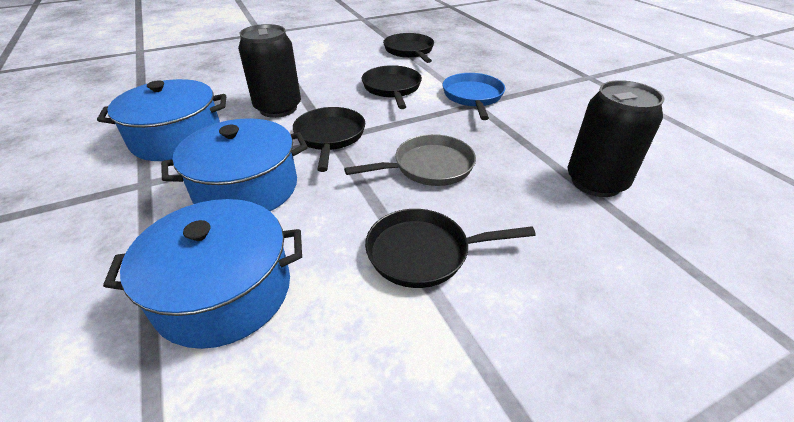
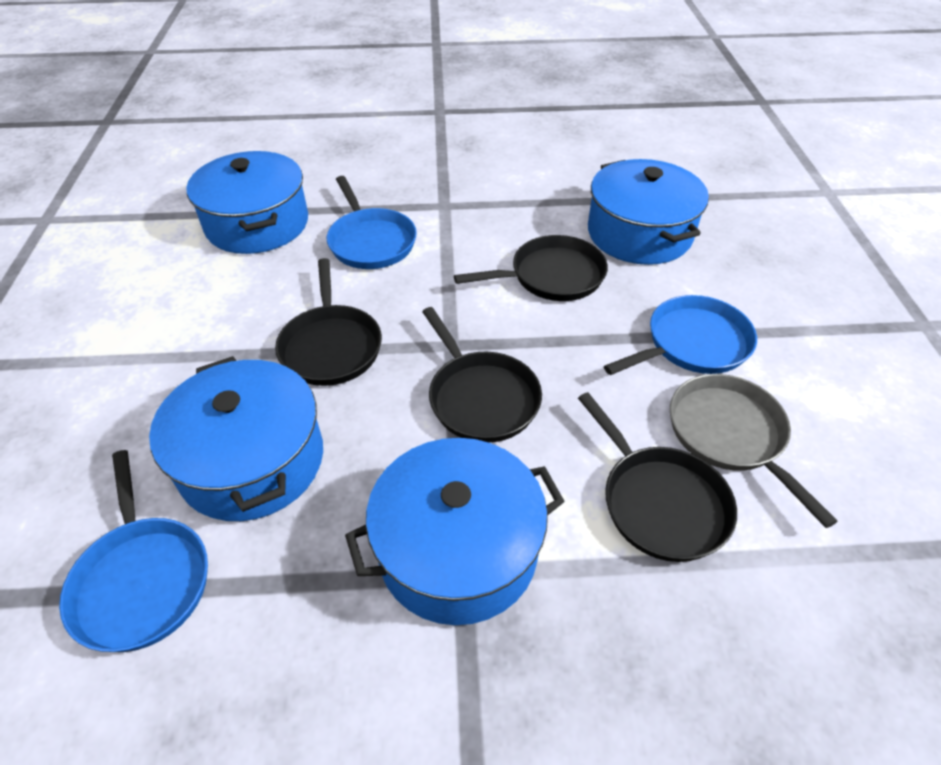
black can: 2 -> 0
blue pan: 1 -> 3
blue pot: 3 -> 4

